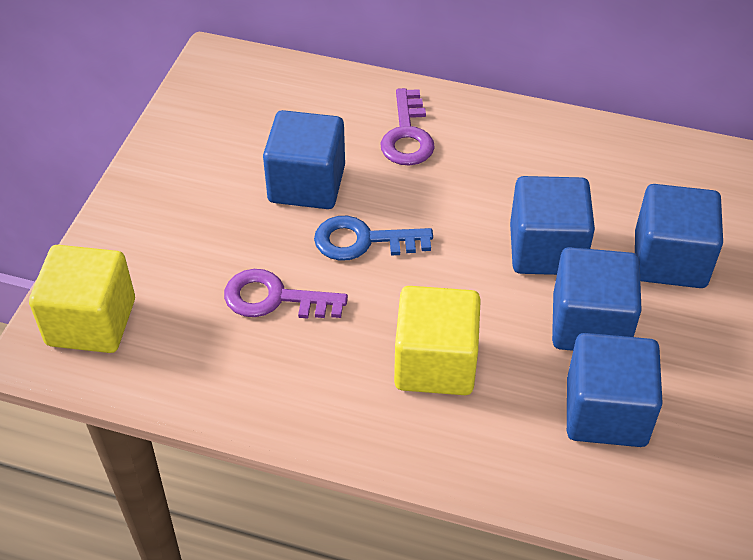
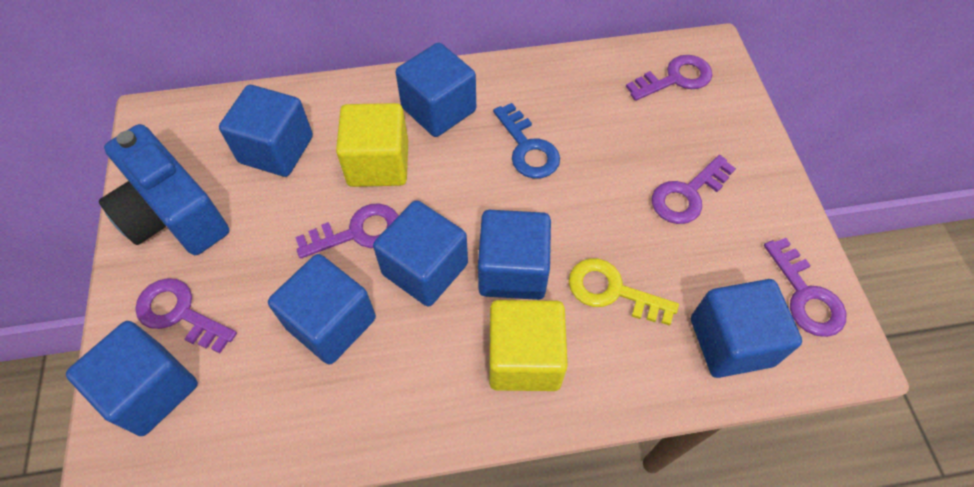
blue camera: 0 -> 1
blue cube: 5 -> 7
purple key: 2 -> 5
yellow key: 0 -> 1

